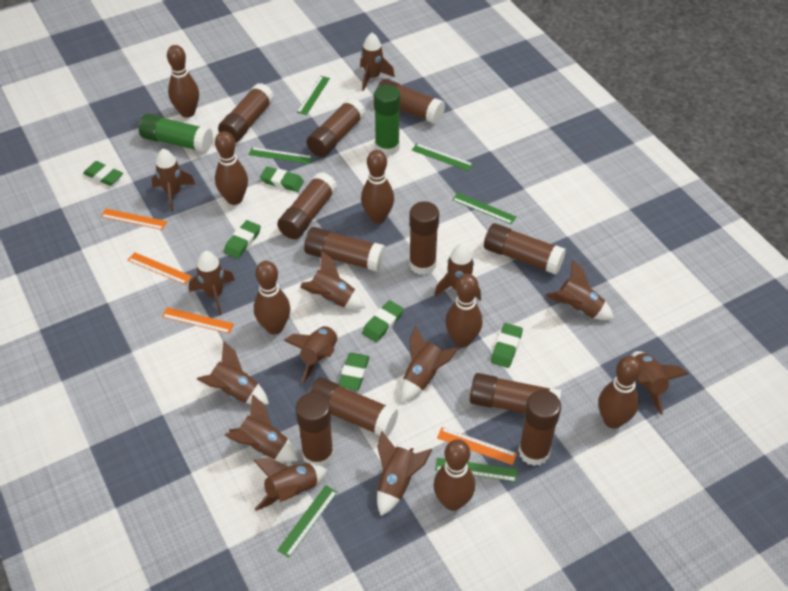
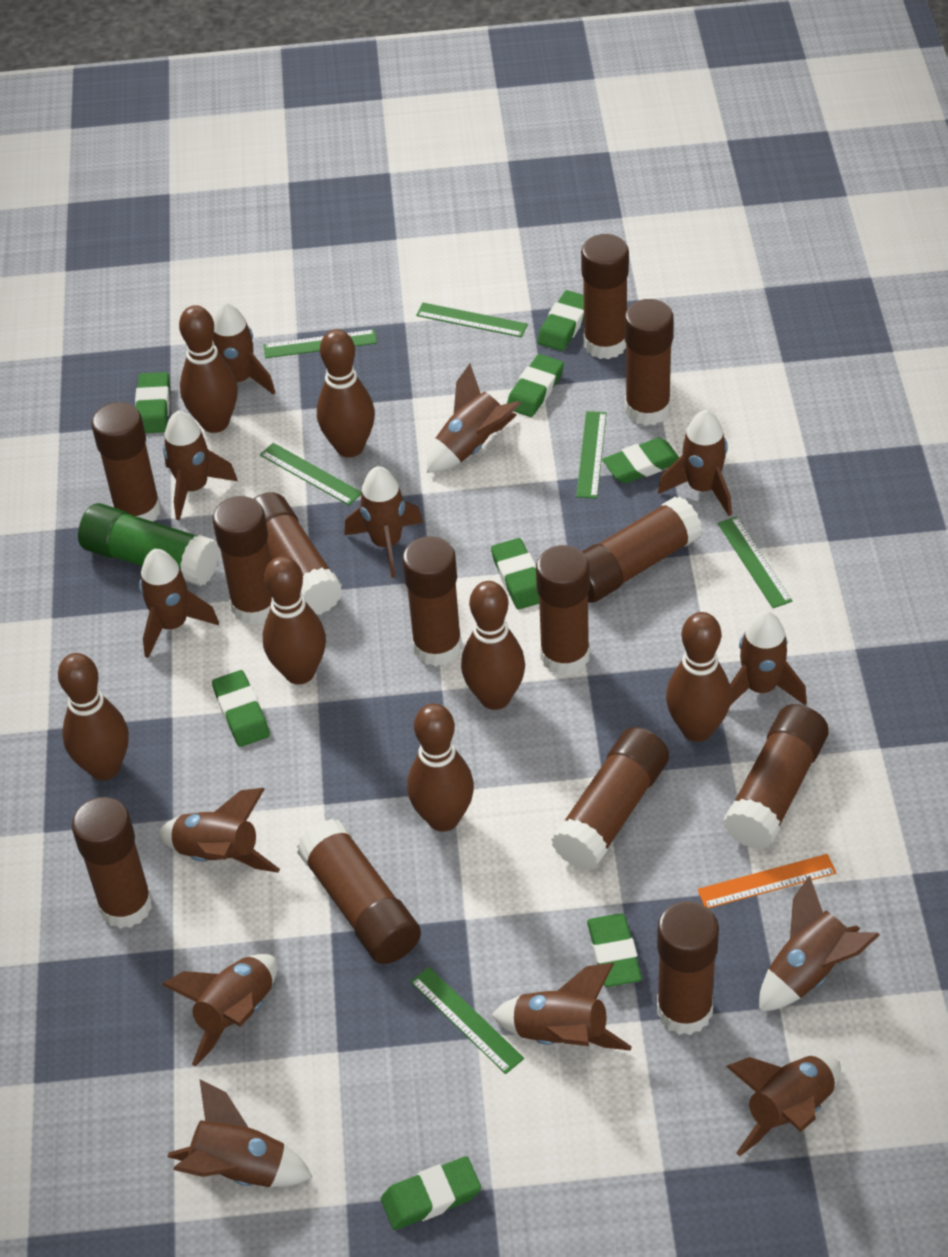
brown glue stick: 11 -> 13
green eraser: 6 -> 8
green glue stick: 2 -> 1
orange ruler: 4 -> 1

